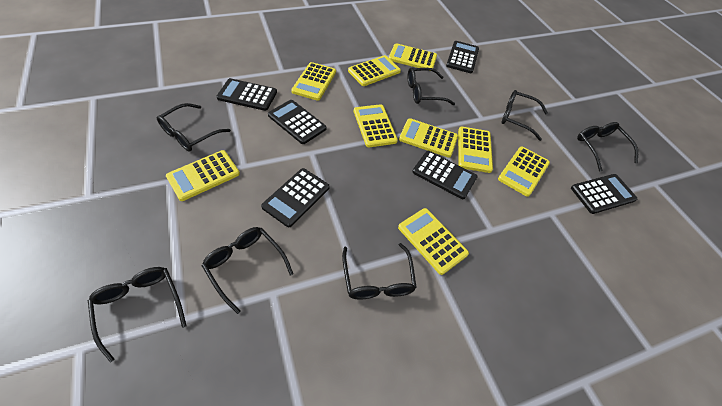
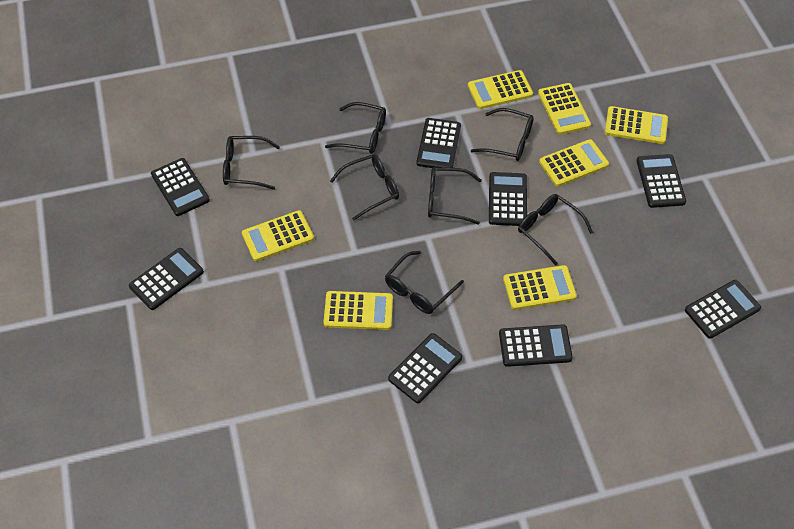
black calculator: 6 -> 8
yellow calculator: 9 -> 7

